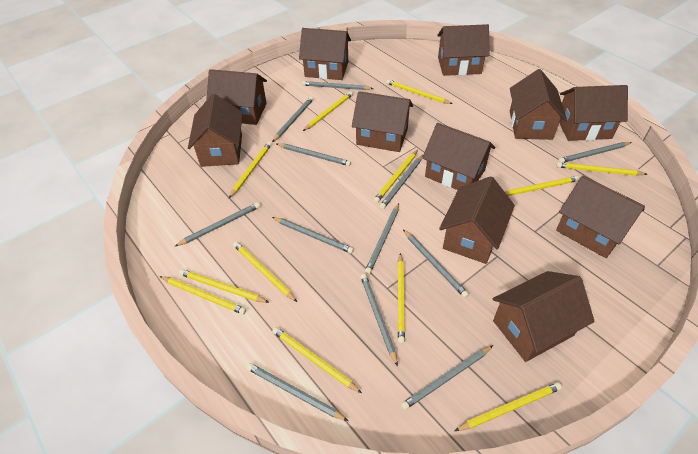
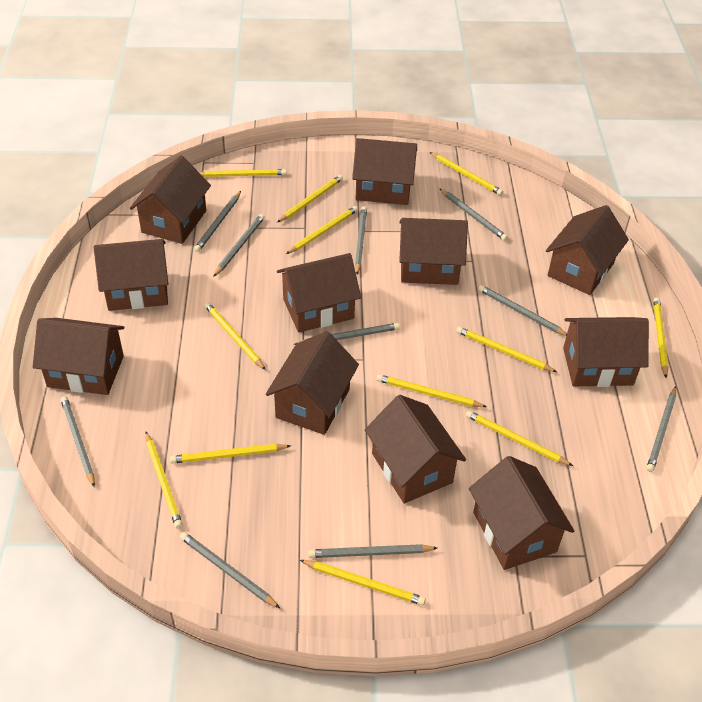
grey pencil: 12 -> 10

